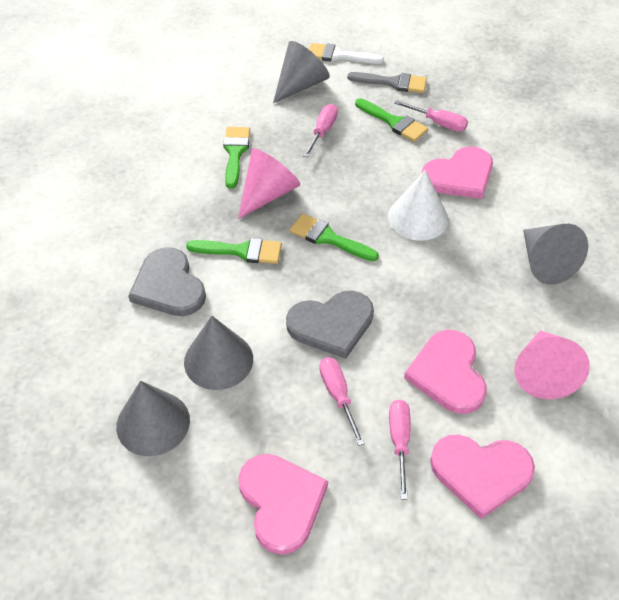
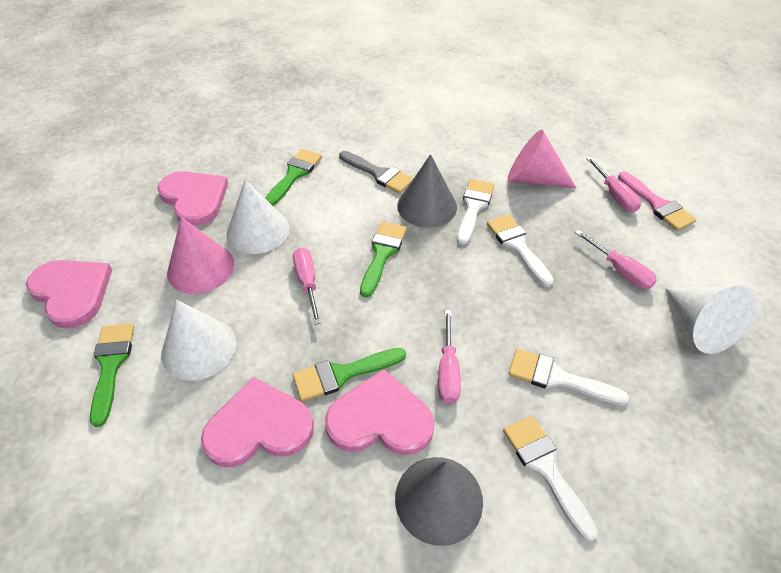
grey cone: 4 -> 2
grey heart: 2 -> 0
pink brush: 0 -> 1
white brush: 1 -> 4
white cone: 1 -> 3

